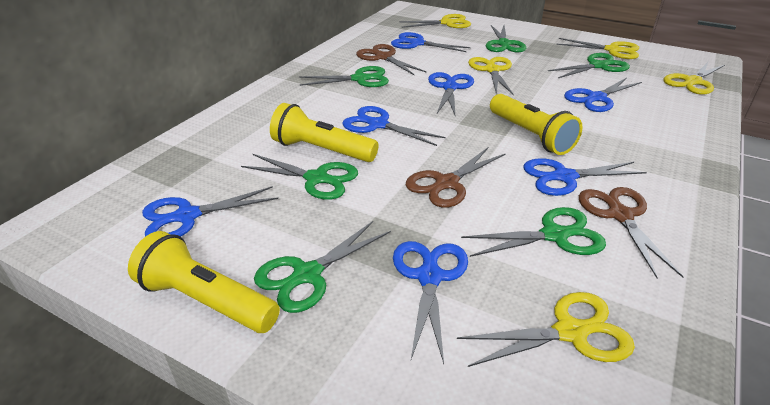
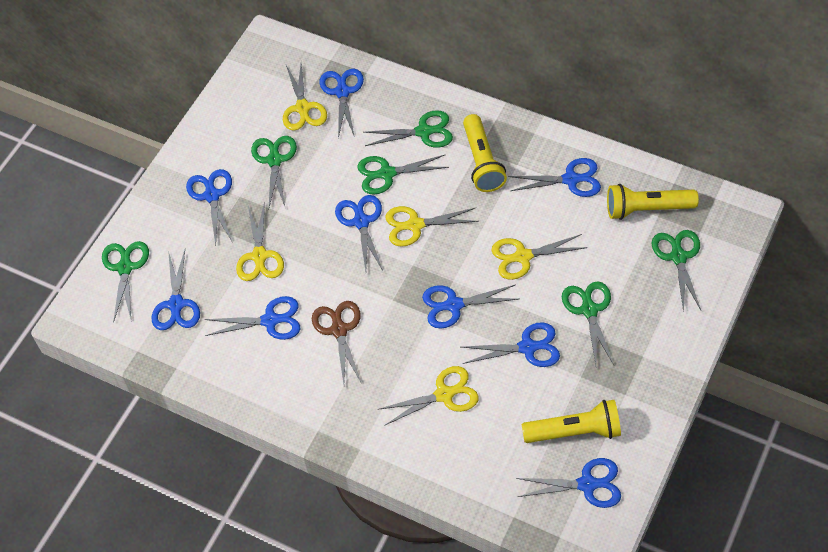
blue scissors: 7 -> 9
brown scissors: 3 -> 1

